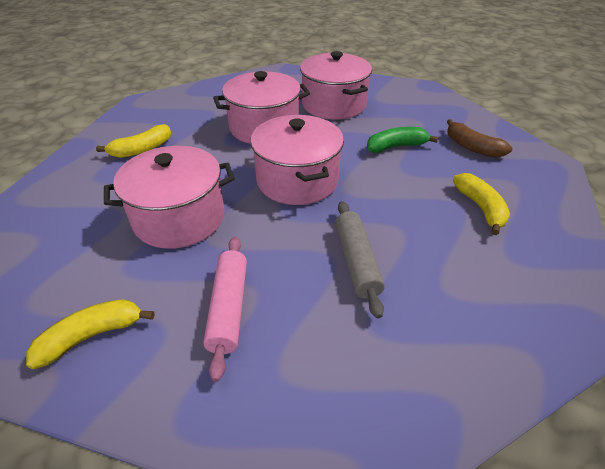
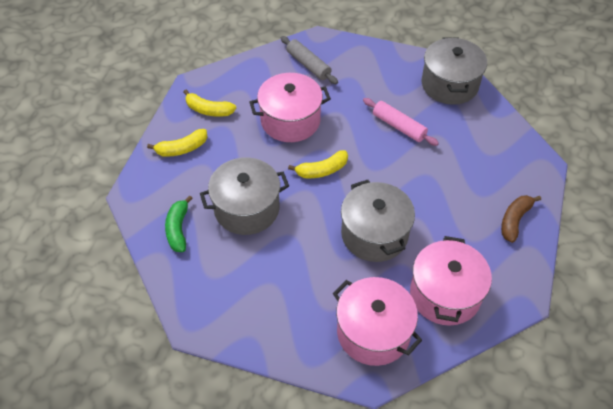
grey pot: 0 -> 3
pink pot: 4 -> 3

